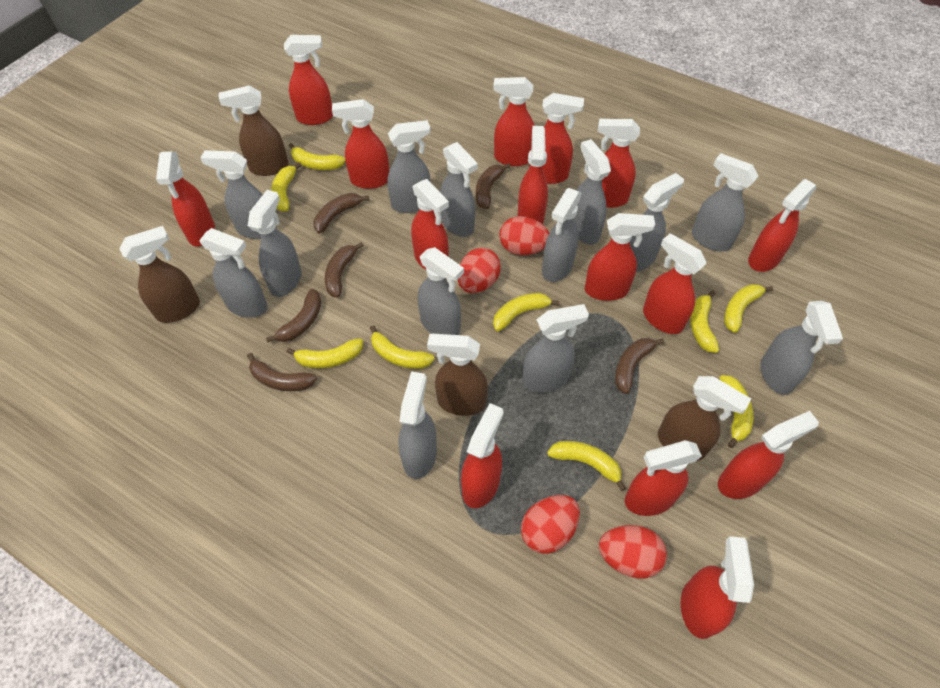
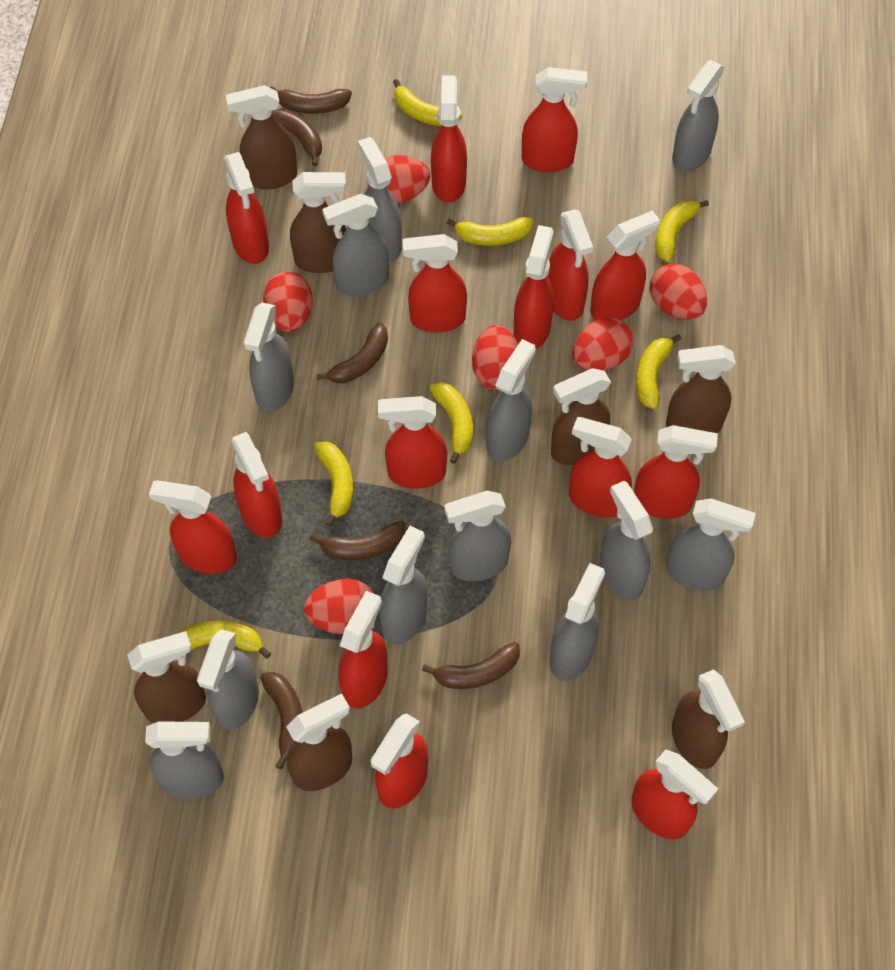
brown spray bottle: 4 -> 7
grey spray bottle: 13 -> 12
red egg: 4 -> 6
yellow banana: 9 -> 7

